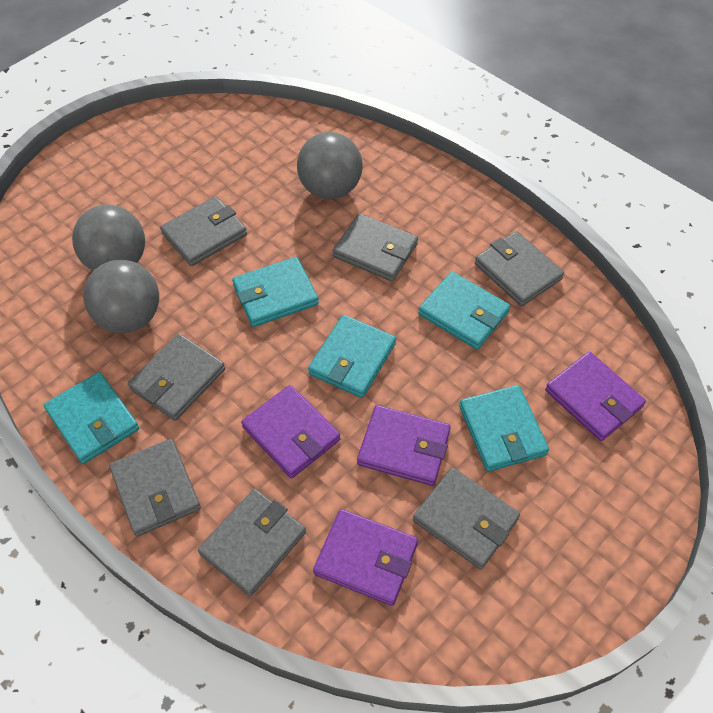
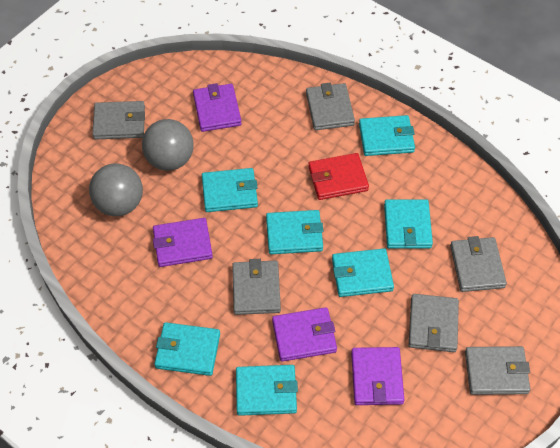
grey ball: 3 -> 2
grey wallet: 7 -> 6
red wallet: 0 -> 1
turquoise wallet: 5 -> 7

